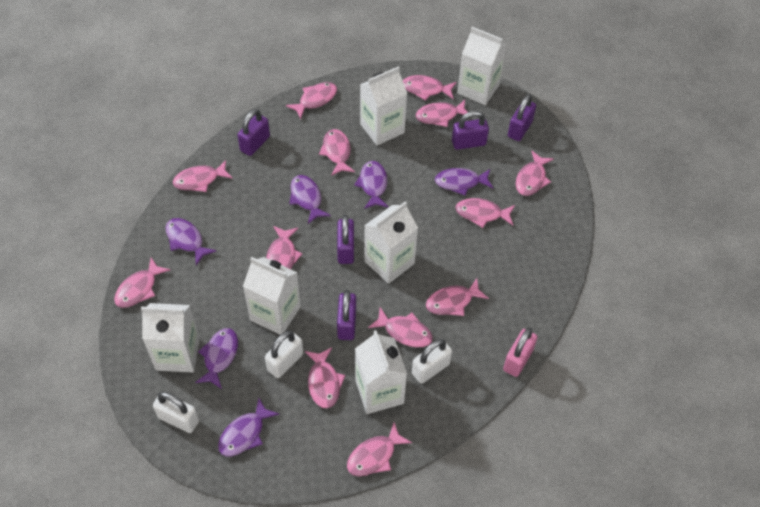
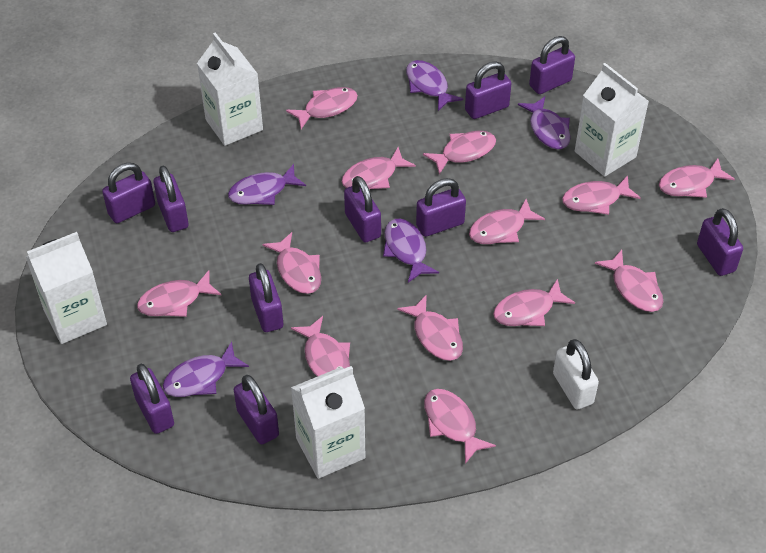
pink padlock: 1 -> 0
purple fish: 6 -> 5
purple padlock: 5 -> 10
white carton: 6 -> 4
white padlock: 3 -> 1

